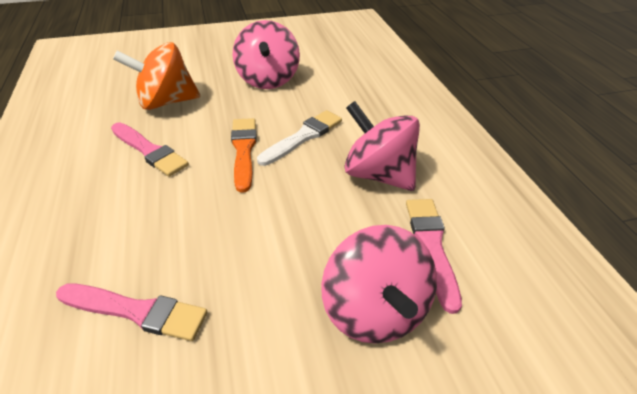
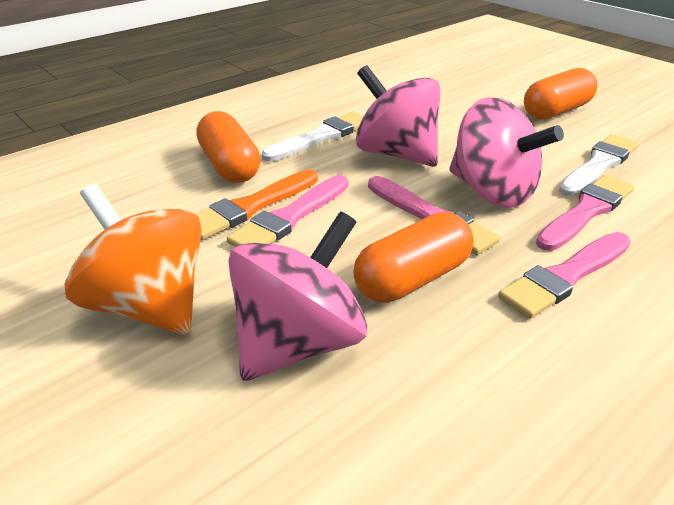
orange capsule: 0 -> 3
pink brush: 3 -> 4
white brush: 1 -> 2

